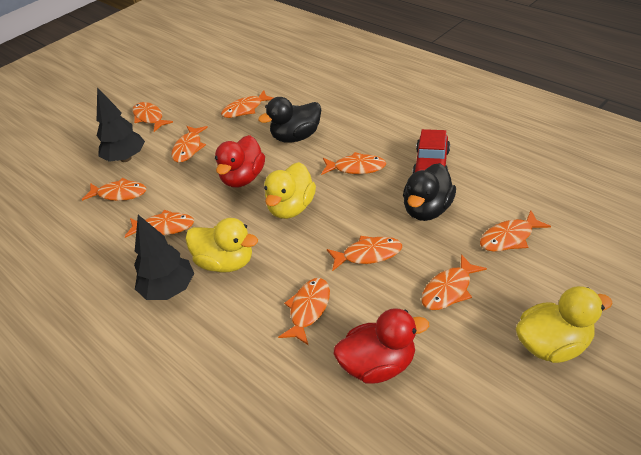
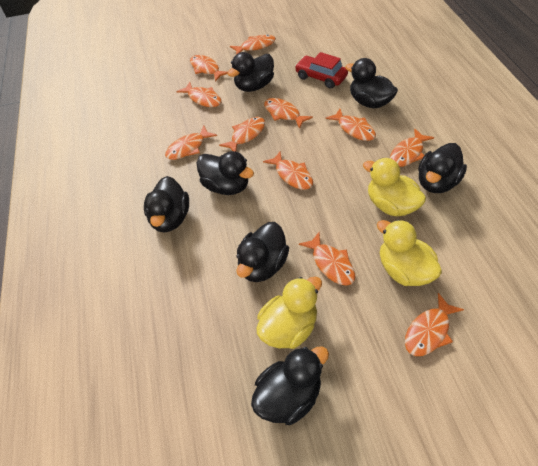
black duck: 2 -> 7
black tree: 2 -> 0
orange fish: 10 -> 11
red duck: 2 -> 0

